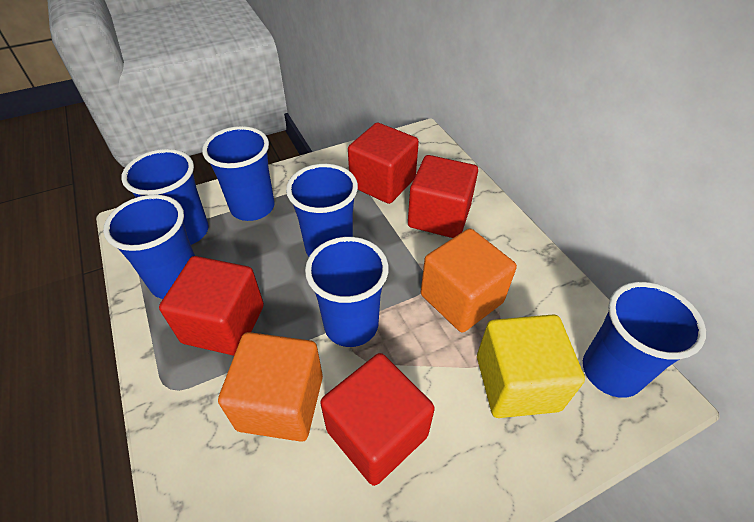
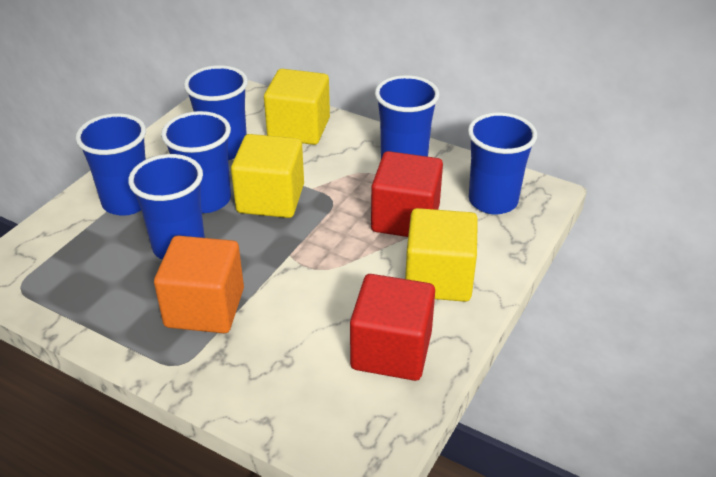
orange cube: 2 -> 1
red cube: 4 -> 2
yellow cube: 1 -> 3

